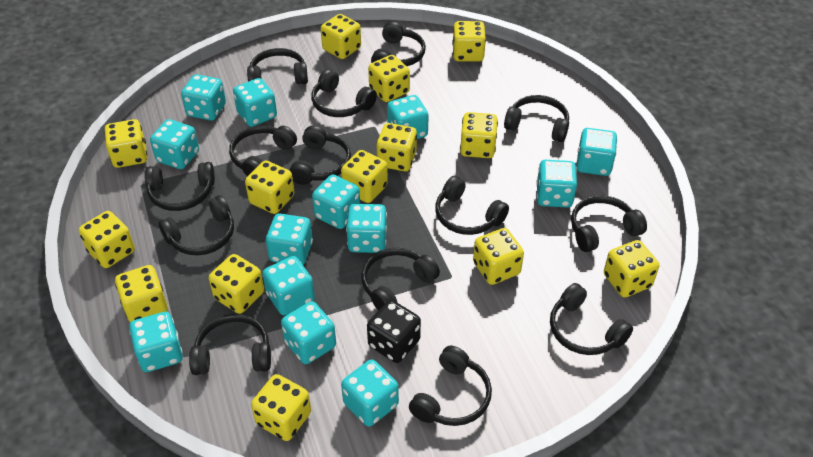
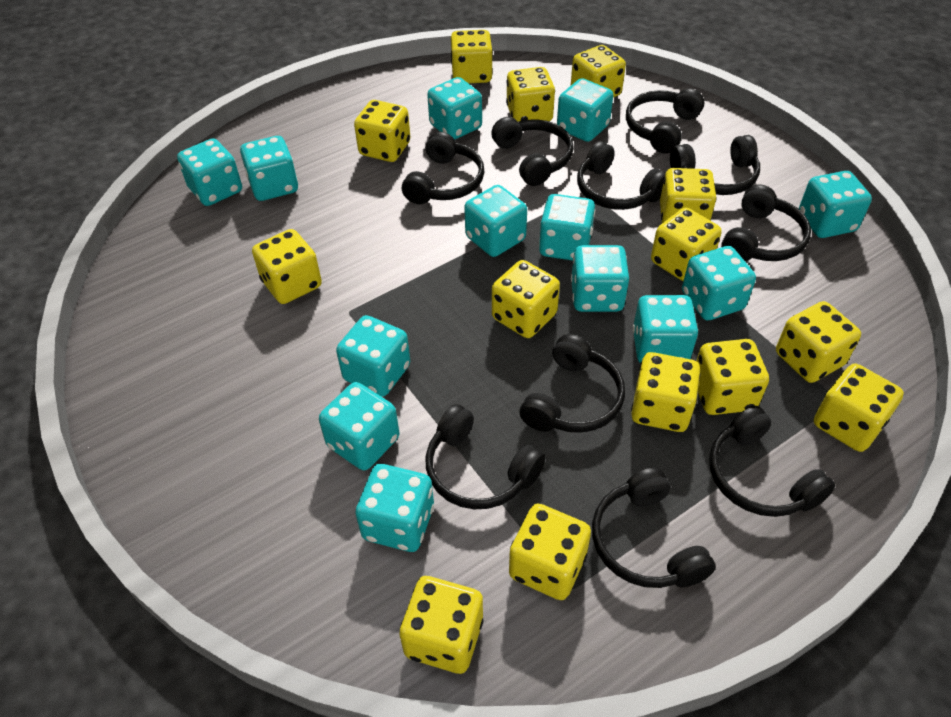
black dice: 1 -> 0
black headphones: 14 -> 10

